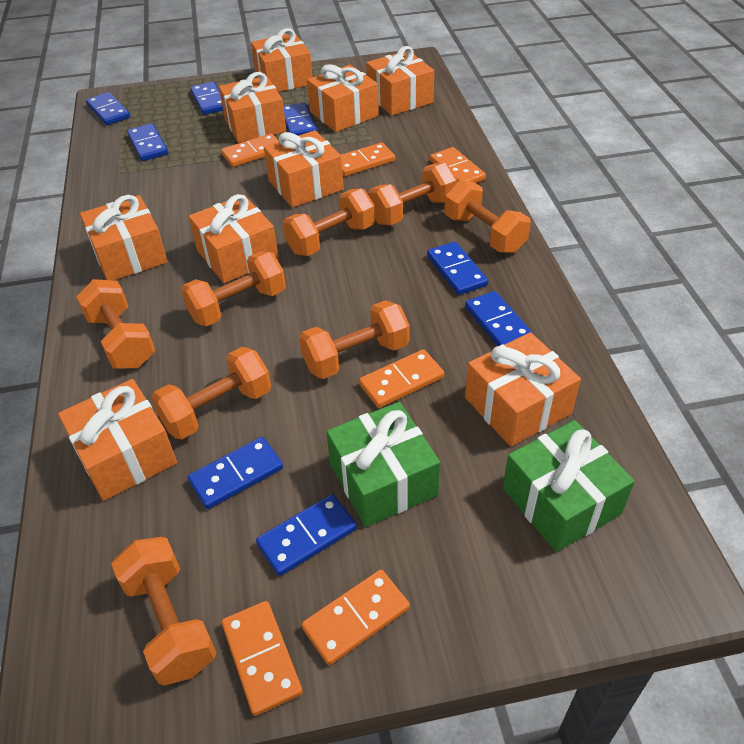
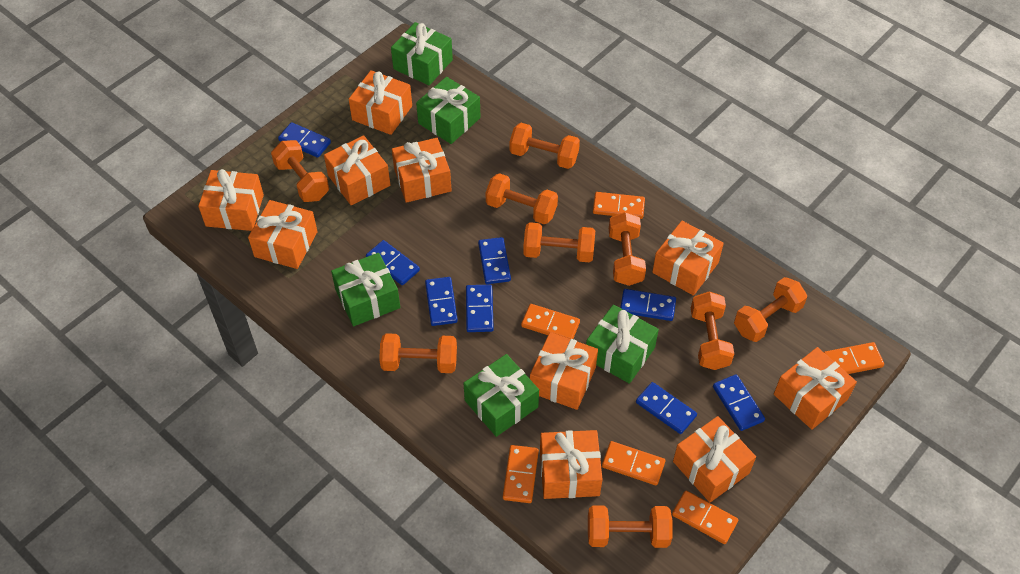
green gift: 2 -> 5
orange dumbbell: 8 -> 9
orange gift: 9 -> 10

